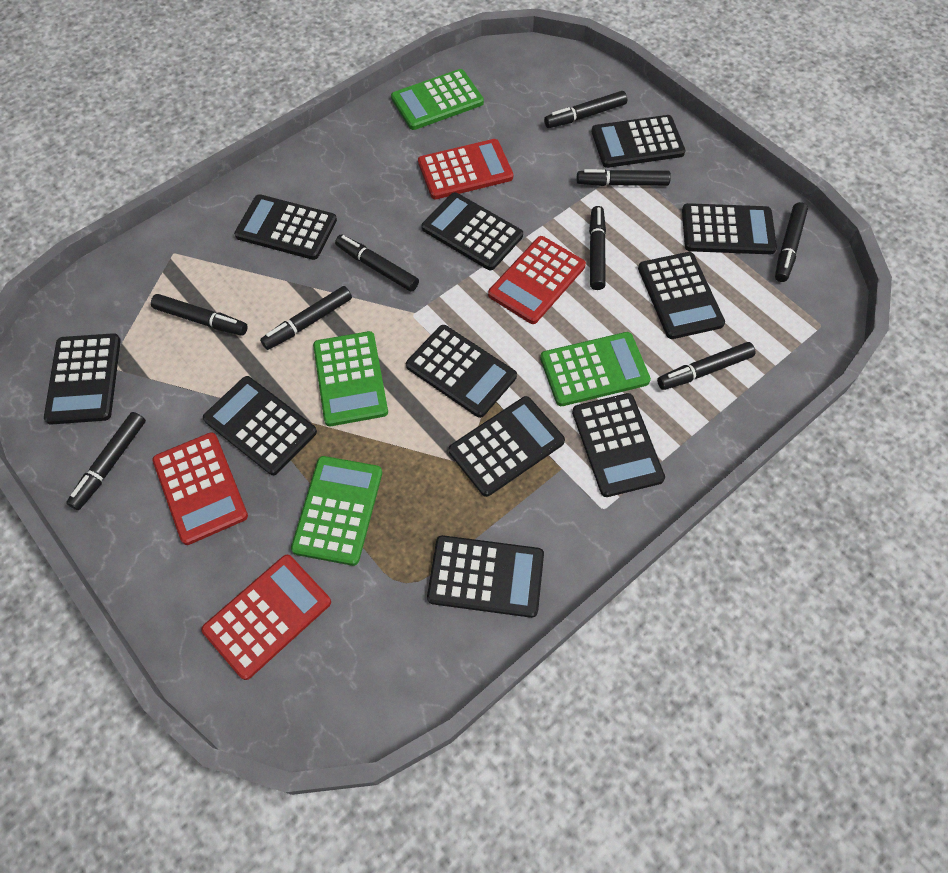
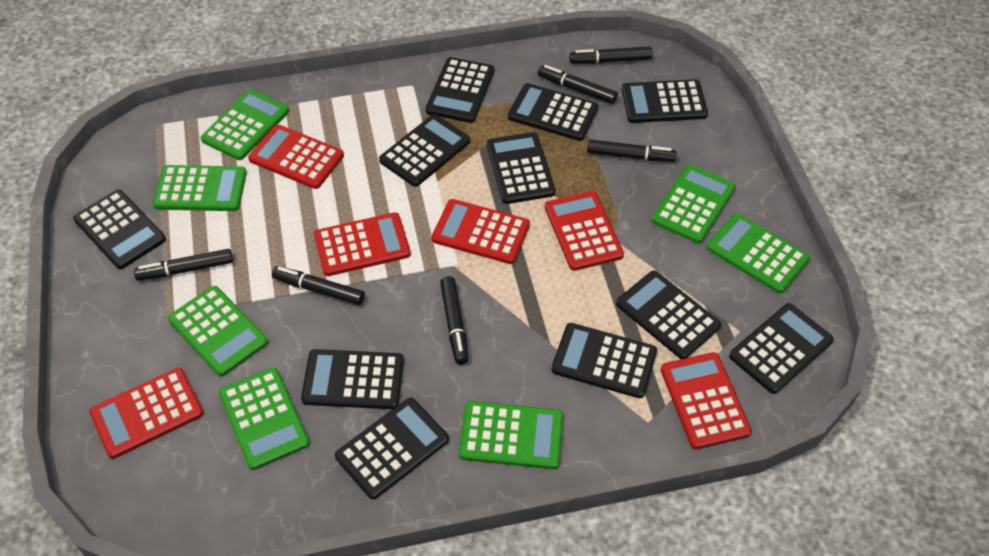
black marker: 9 -> 6
green calculator: 4 -> 7
red calculator: 4 -> 6

